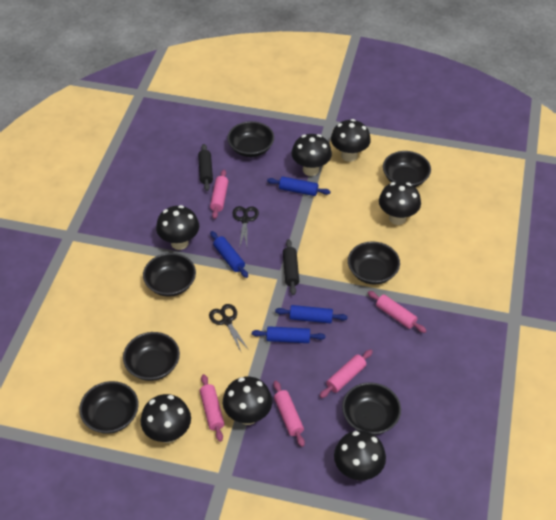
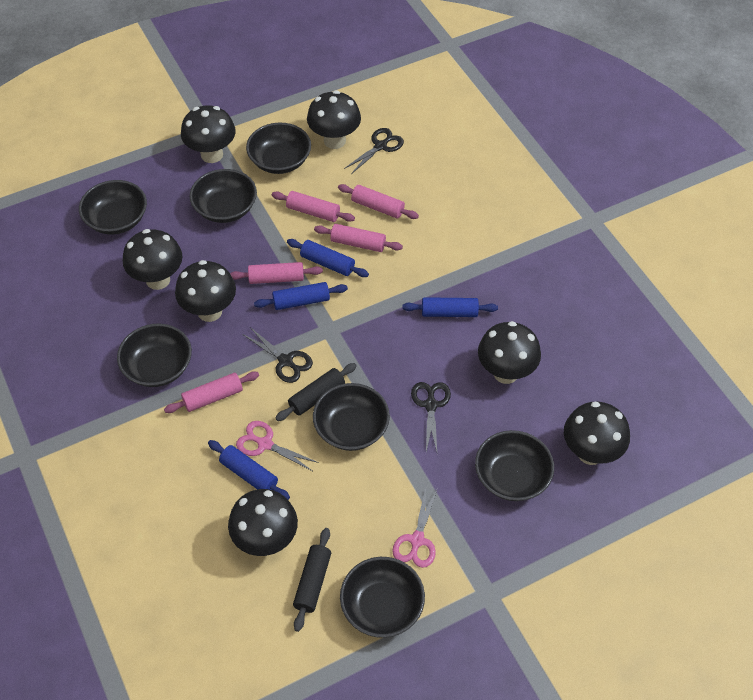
black scissors: 2 -> 3
pink scissors: 0 -> 2

